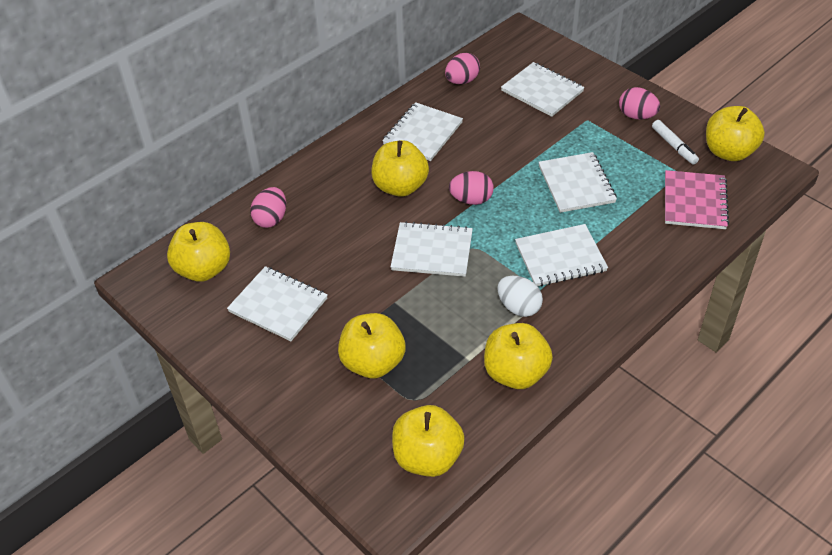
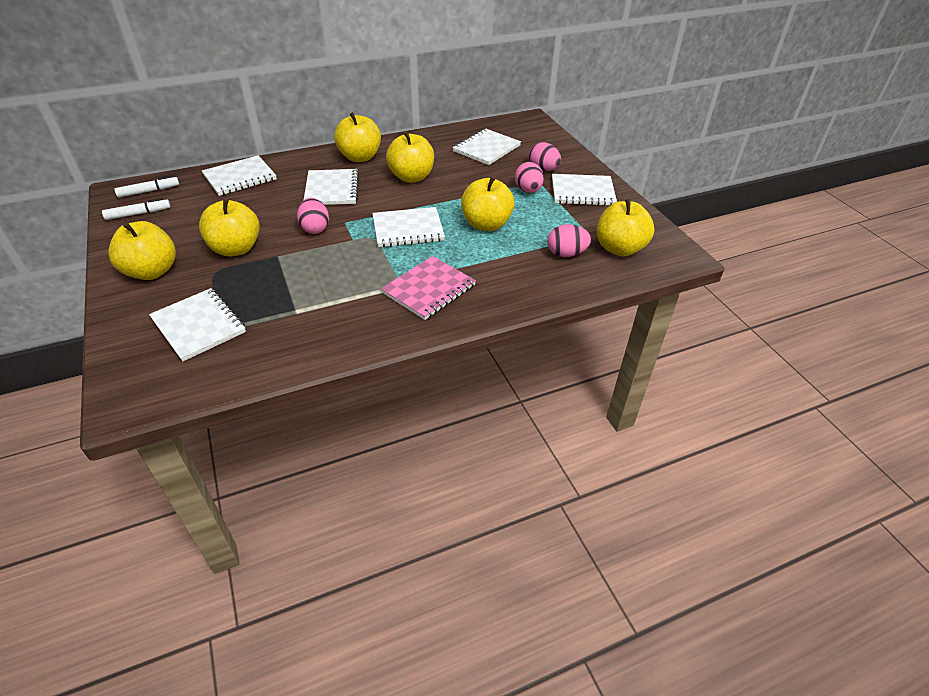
white egg: 1 -> 0
white marker: 1 -> 2

